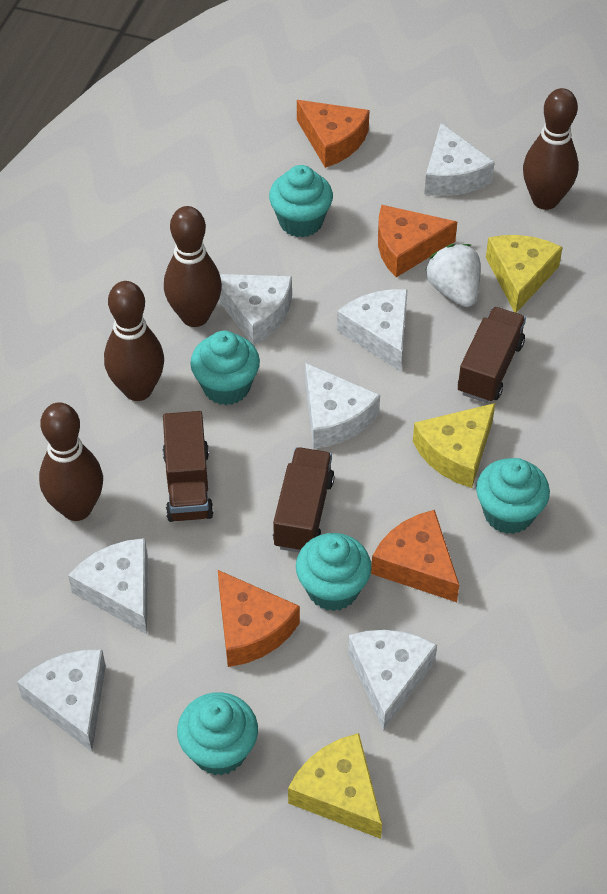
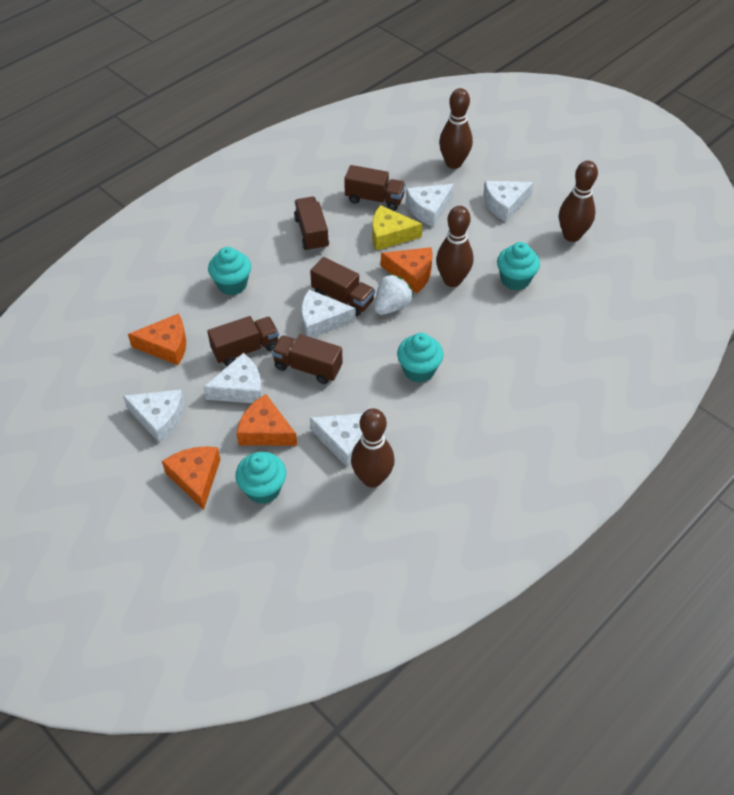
brown truck: 3 -> 5
turquoise cupcake: 5 -> 4
white cheese: 7 -> 6
yellow cheese: 3 -> 1

